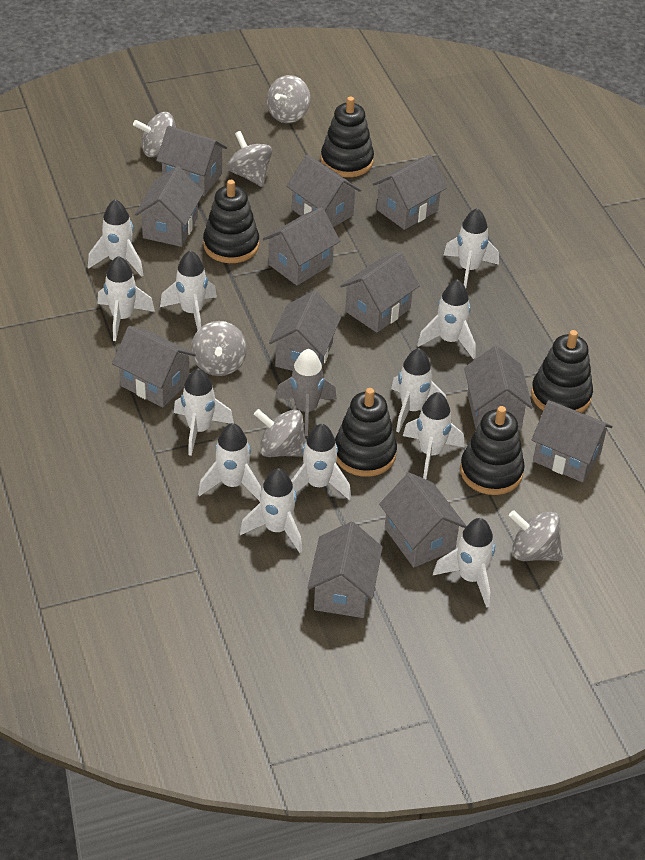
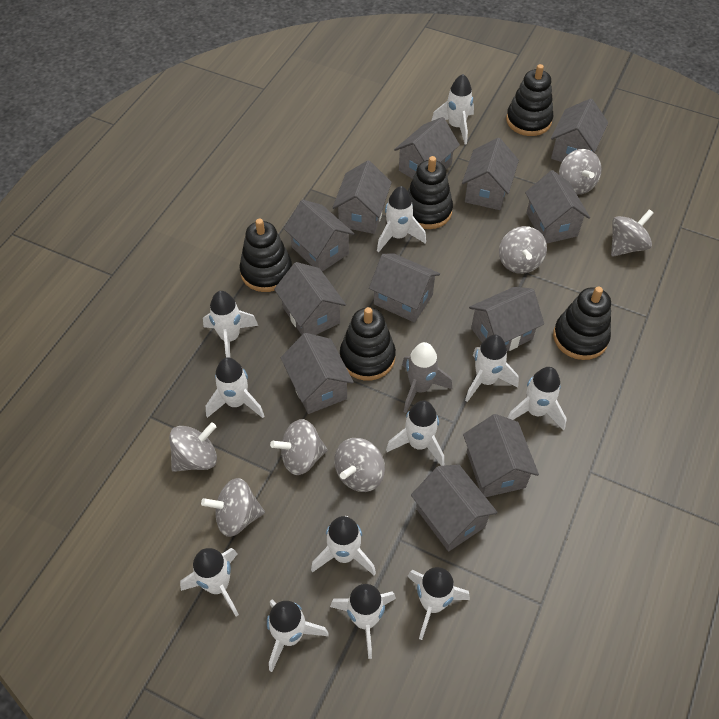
grey spinning top: 6 -> 7

